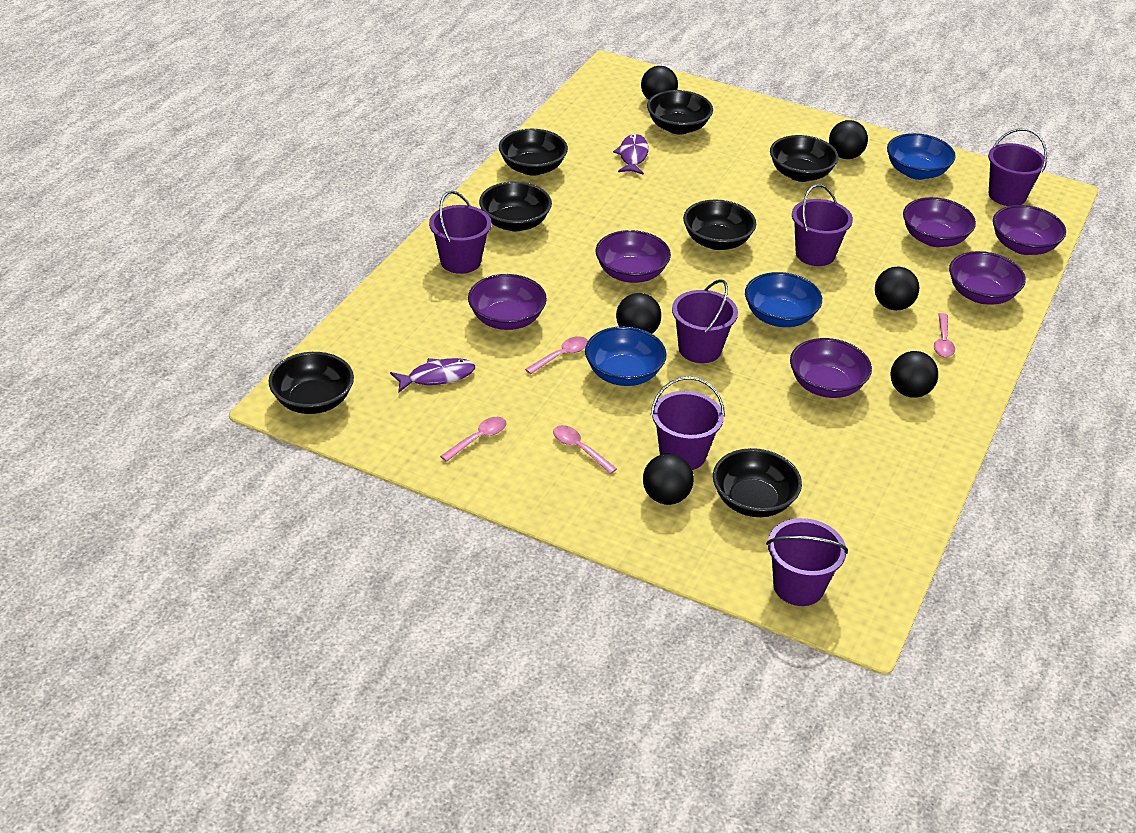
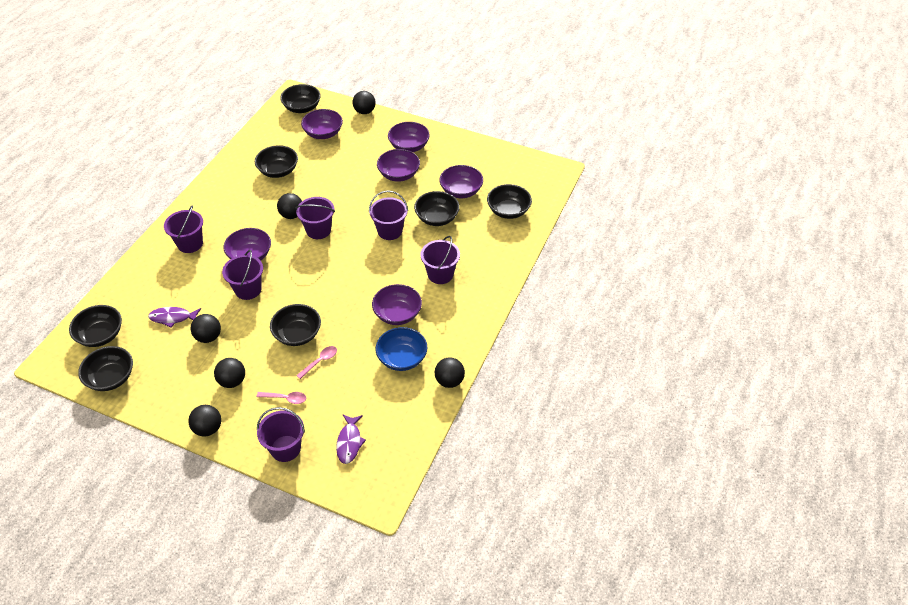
blue bowl: 3 -> 1
pink spoon: 4 -> 2

